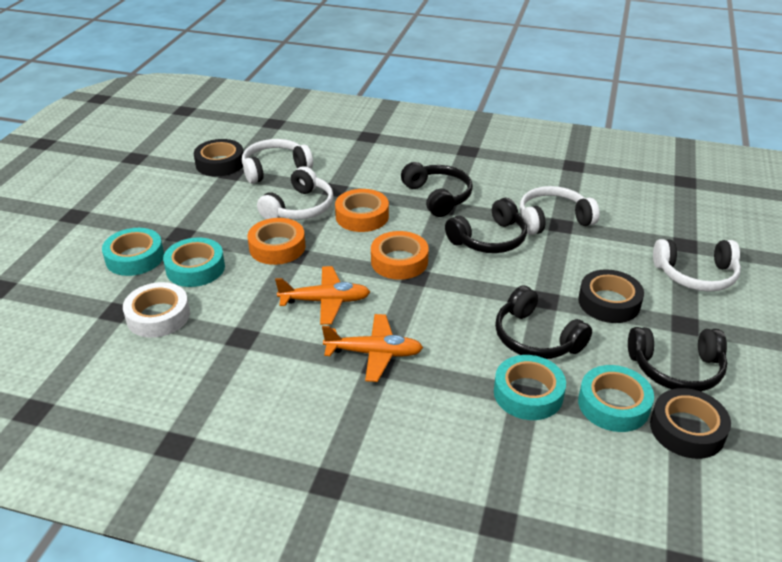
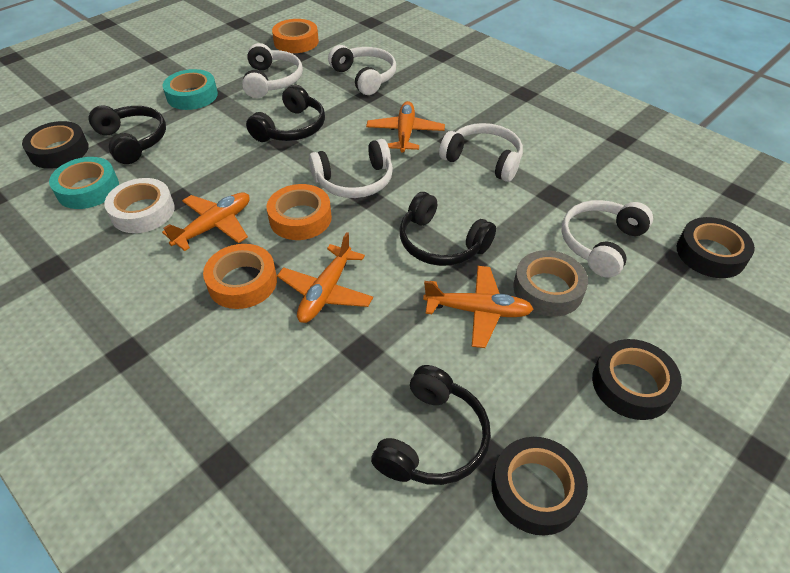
black tape: 3 -> 4
grey tape: 0 -> 1
orange plane: 2 -> 4
turquoise tape: 4 -> 2
white headphones: 4 -> 5

